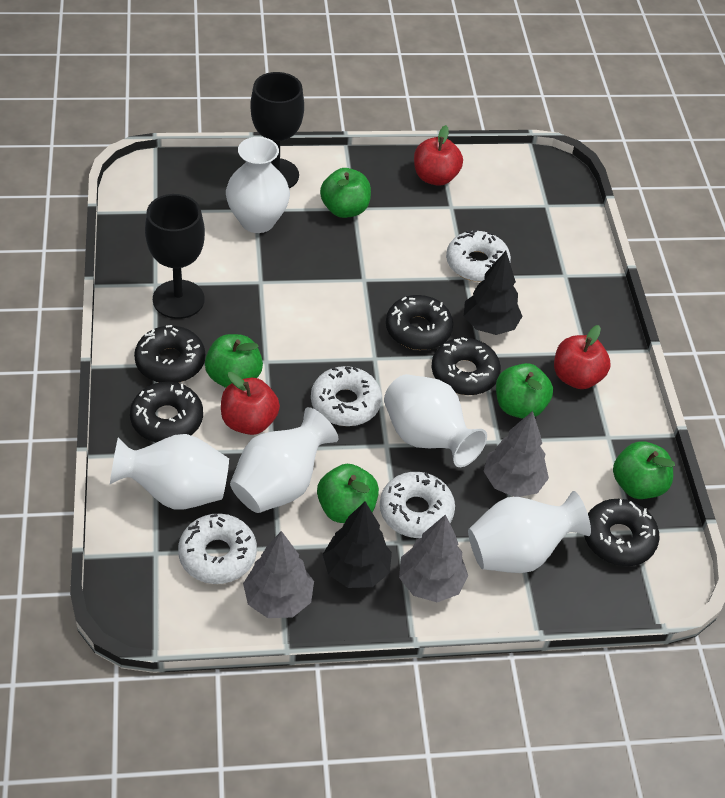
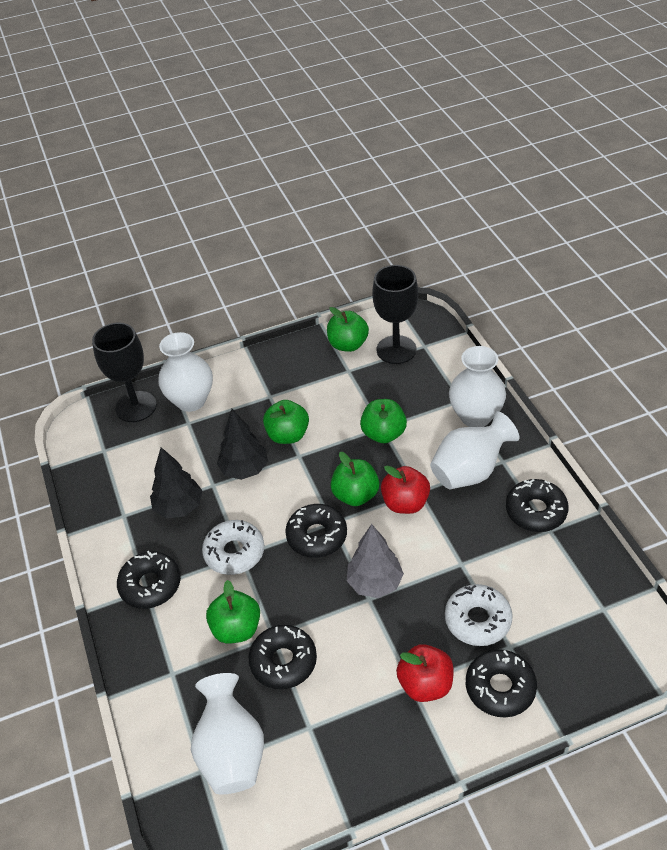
grey tree: 3 -> 1
red apple: 3 -> 2
white donut: 4 -> 2
white vase: 5 -> 4

